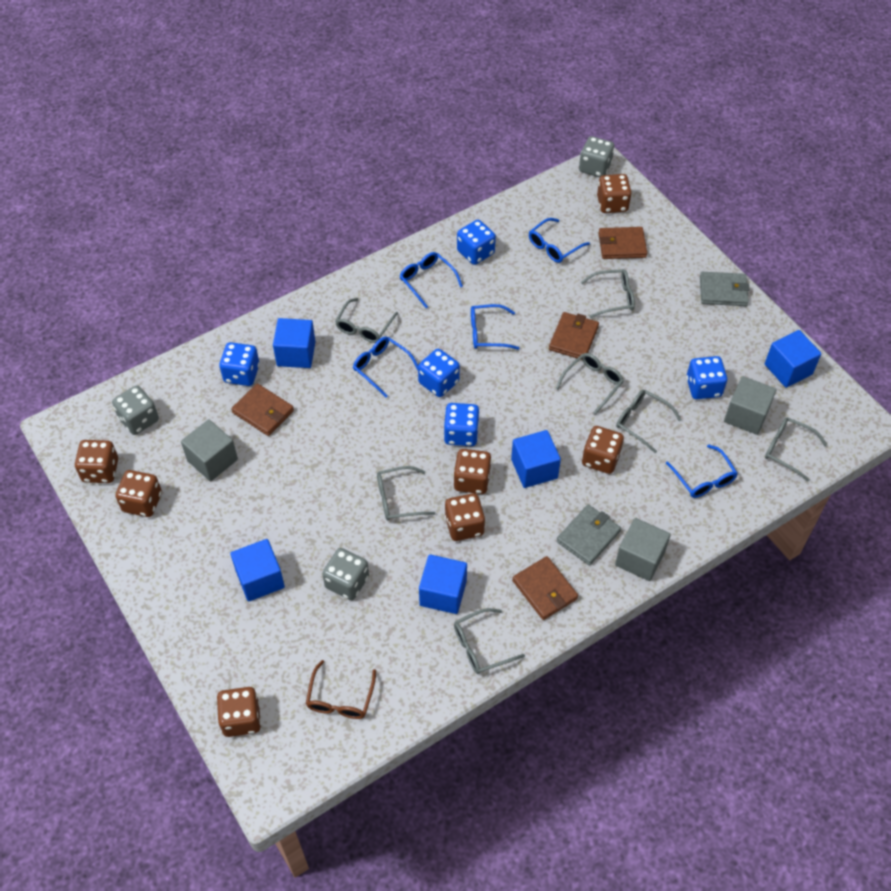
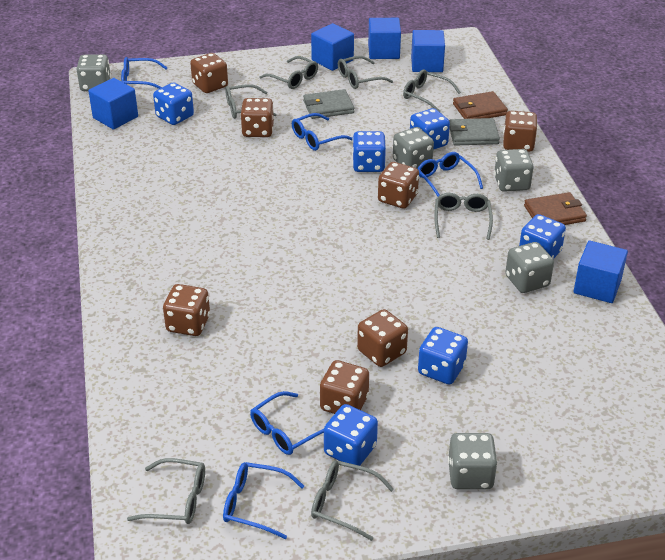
blue dice: 5 -> 6
brown glasses: 1 -> 0
brown wallet: 4 -> 2
grey cube: 3 -> 0
grey dice: 3 -> 5

